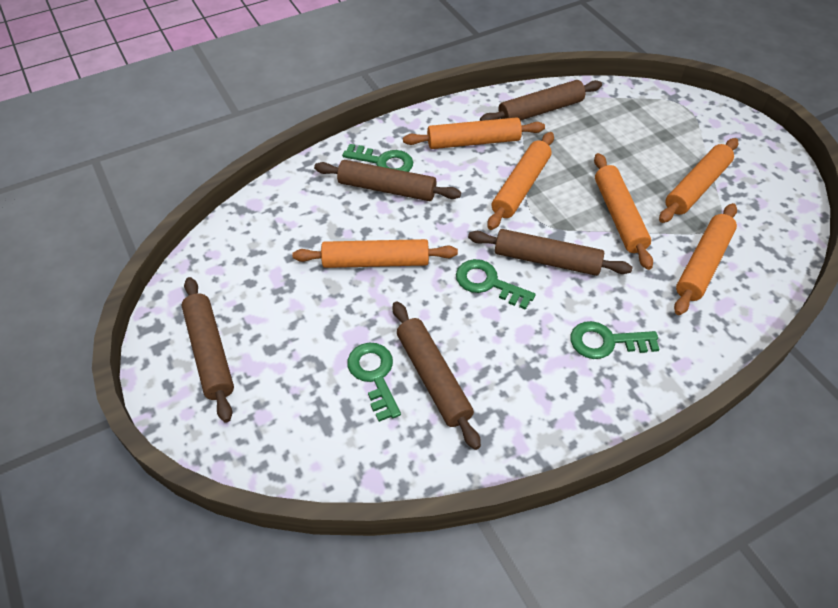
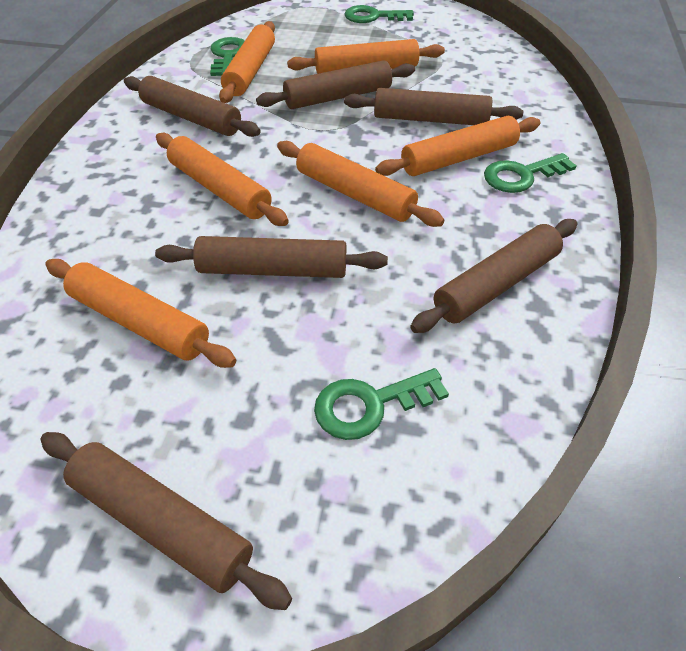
brown rolling pin: 5 -> 6

